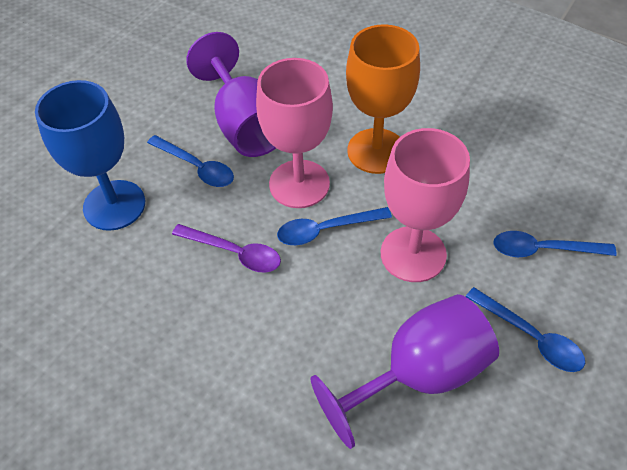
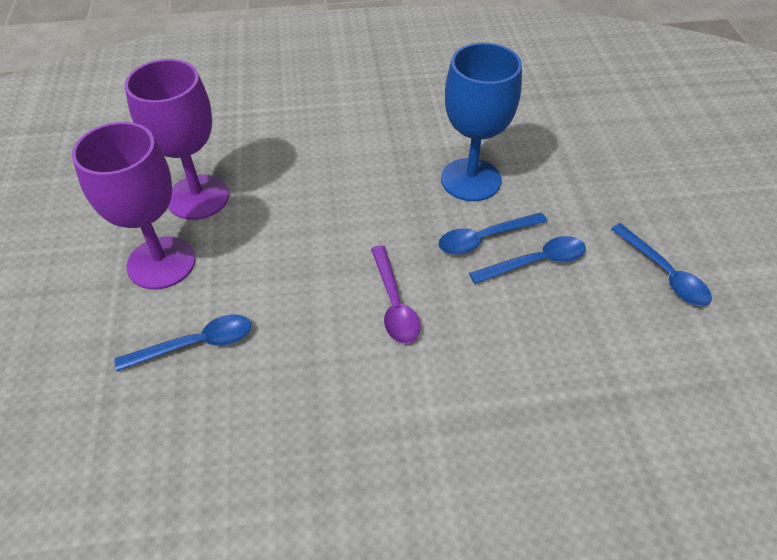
orange goblet: 1 -> 0
pink goblet: 2 -> 0

